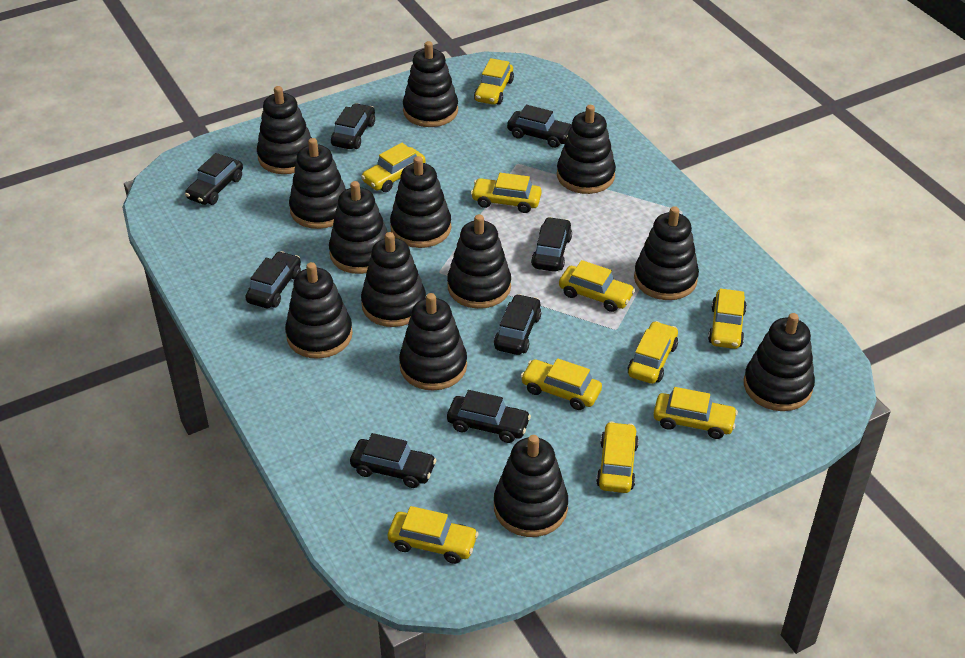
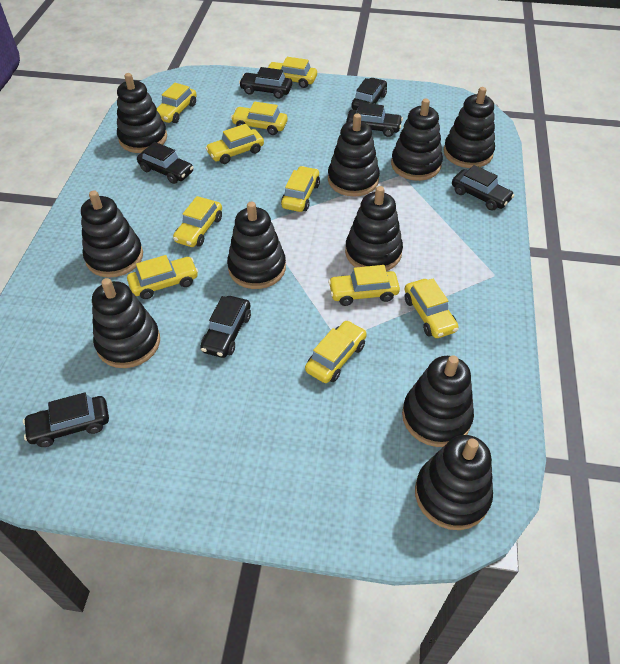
black car: 8 -> 7
black stacking toy: 13 -> 10

